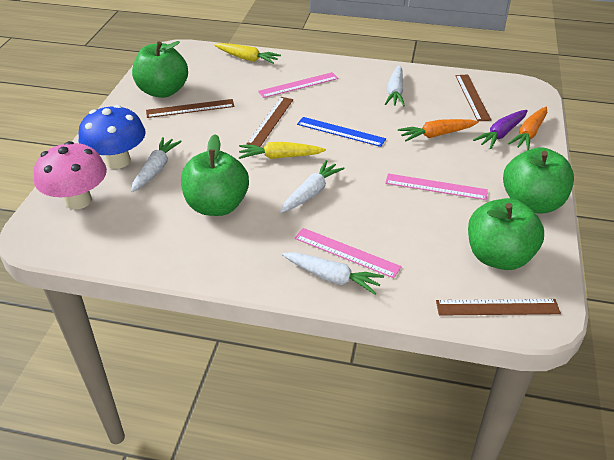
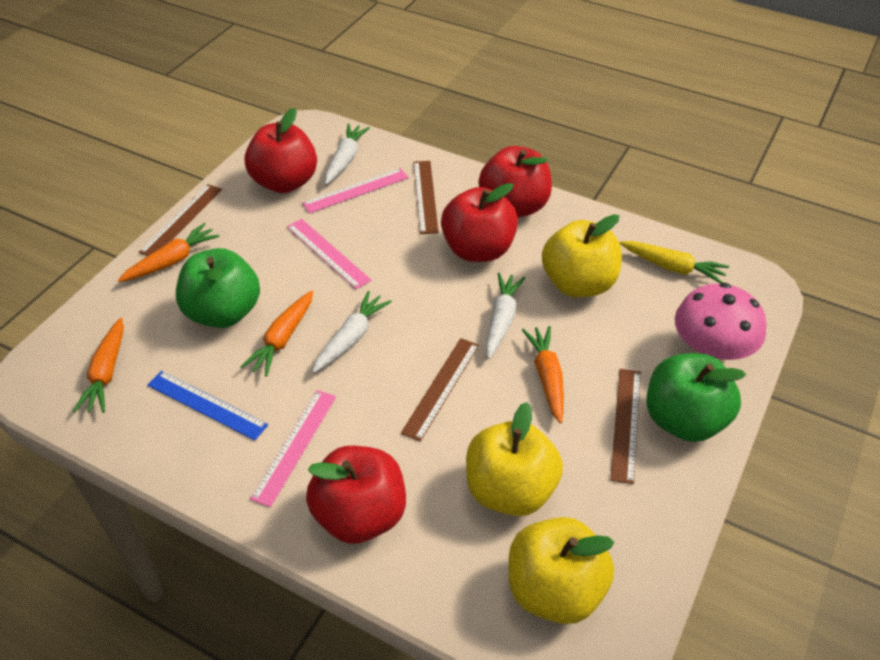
blue mushroom: 1 -> 0
green apple: 4 -> 2
orange carrot: 2 -> 4
purple carrot: 1 -> 0
red apple: 0 -> 4
white carrot: 4 -> 3
yellow apple: 0 -> 3
yellow carrot: 2 -> 1

